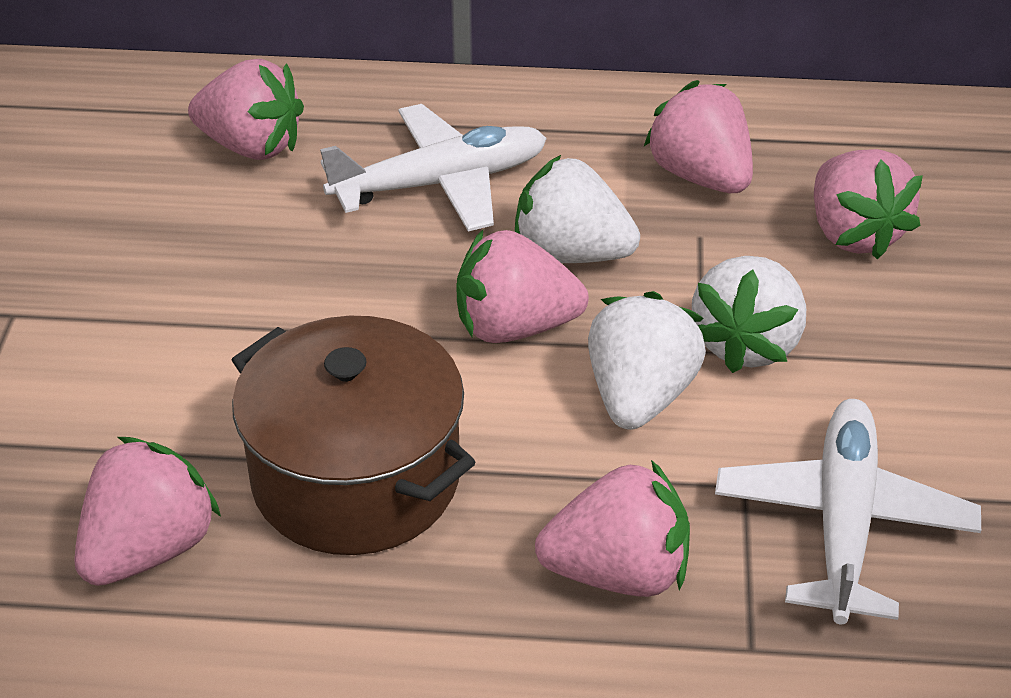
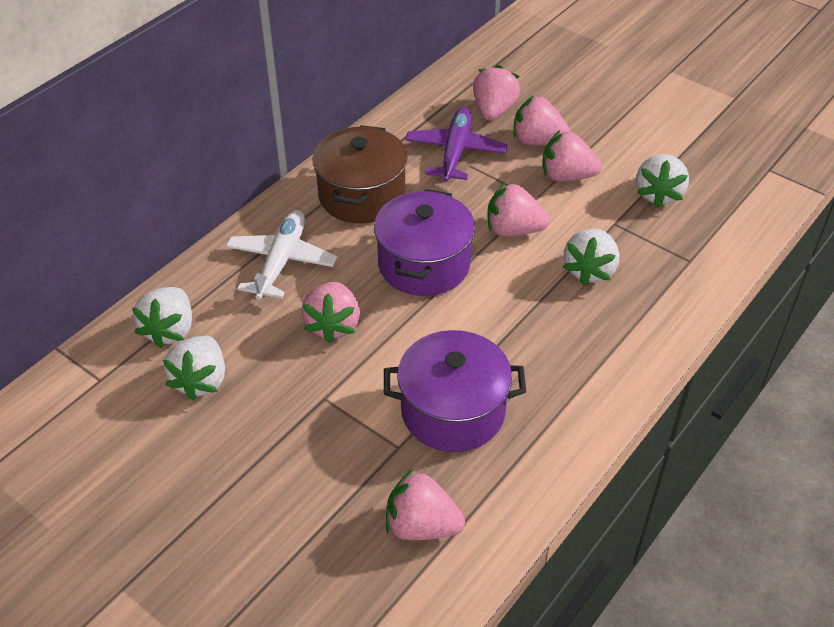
purple plane: 0 -> 1
purple pot: 0 -> 2
white plane: 2 -> 1
white strawberry: 3 -> 4

